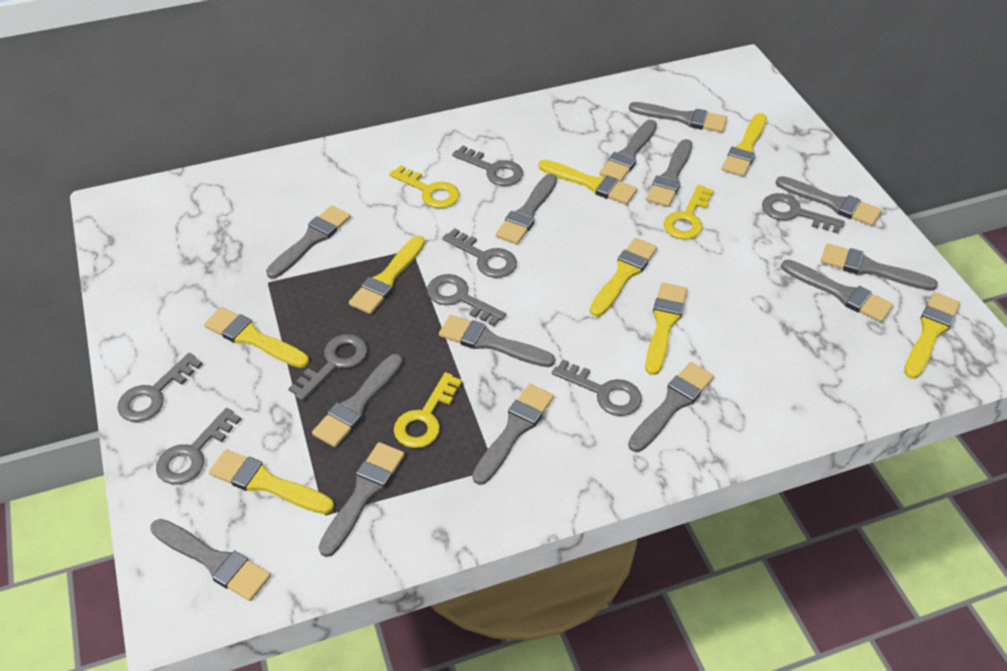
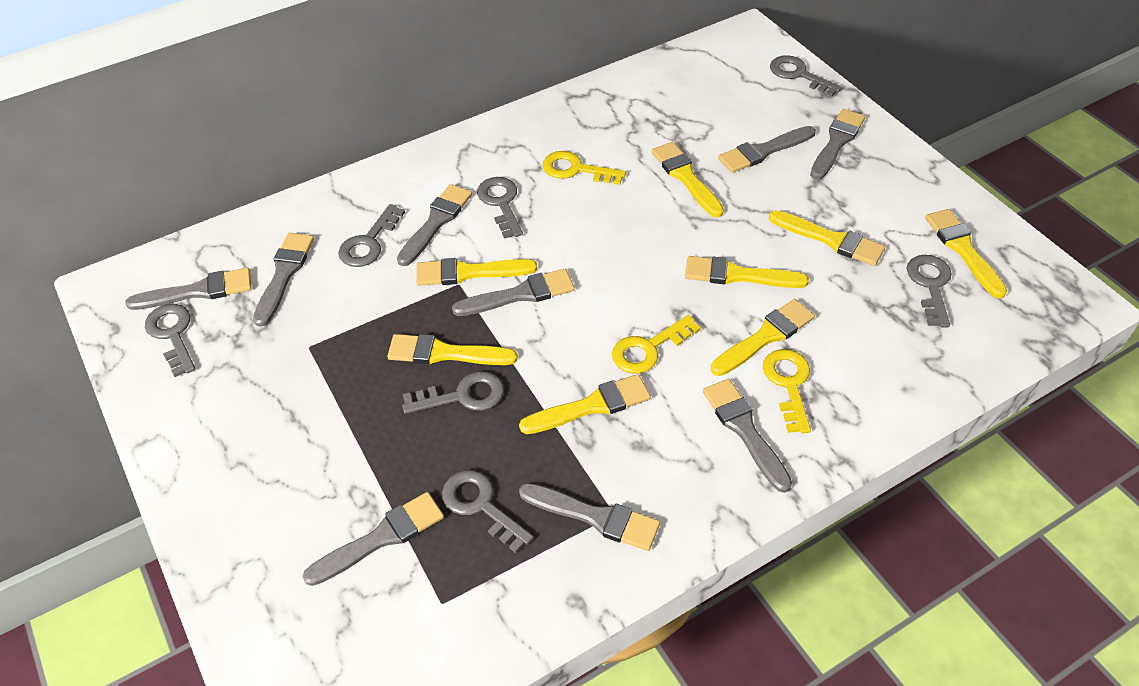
grey brush: 14 -> 9
grey key: 8 -> 7

